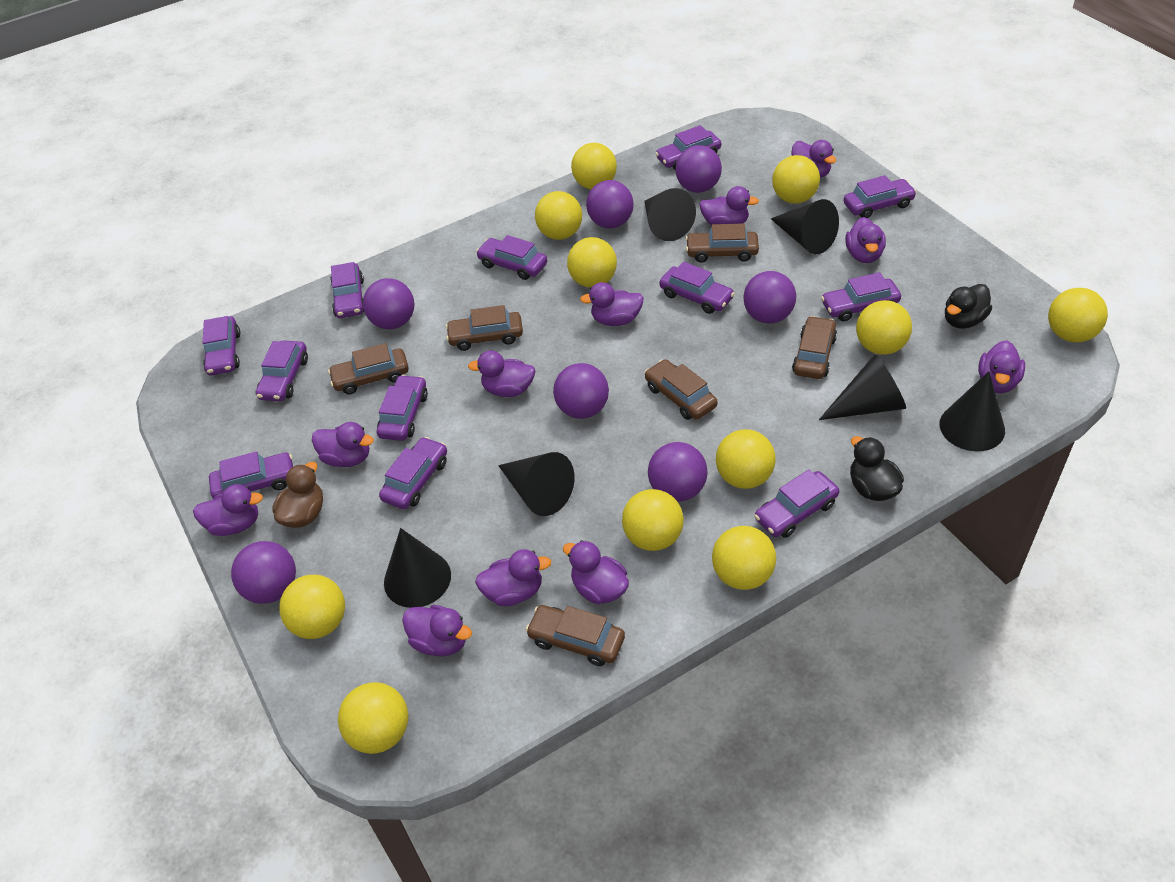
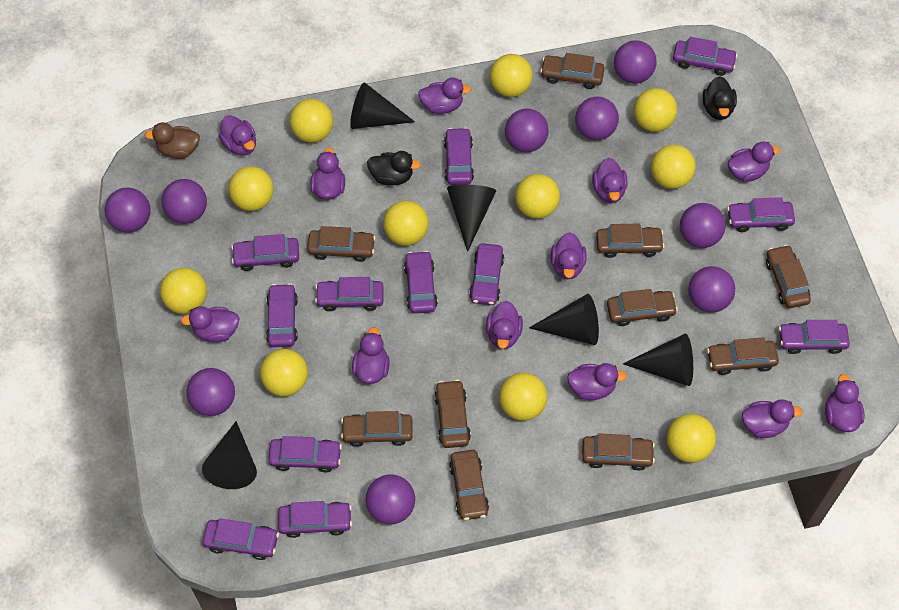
black cone: 6 -> 5
brown car: 6 -> 10
purple ball: 7 -> 9
purple duck: 11 -> 12

